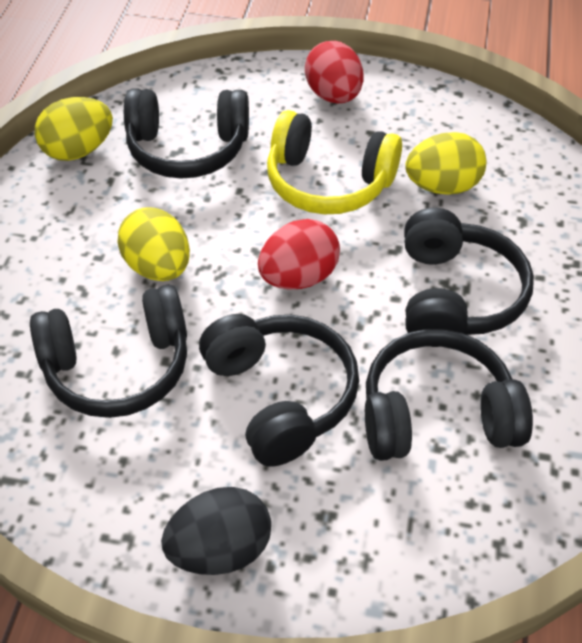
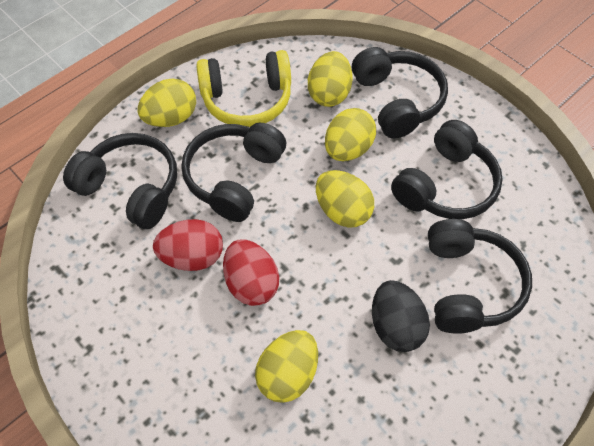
yellow egg: 3 -> 5

